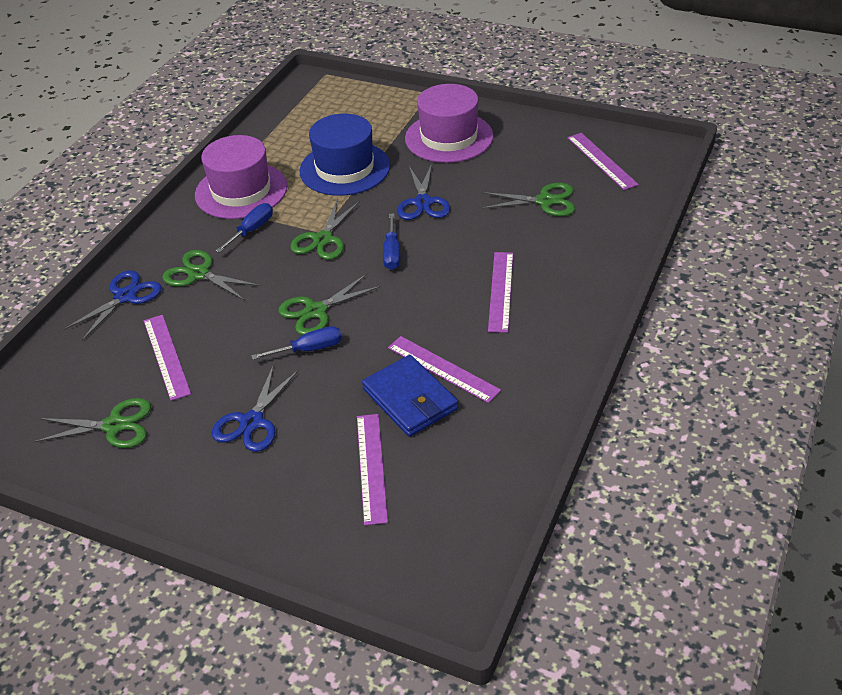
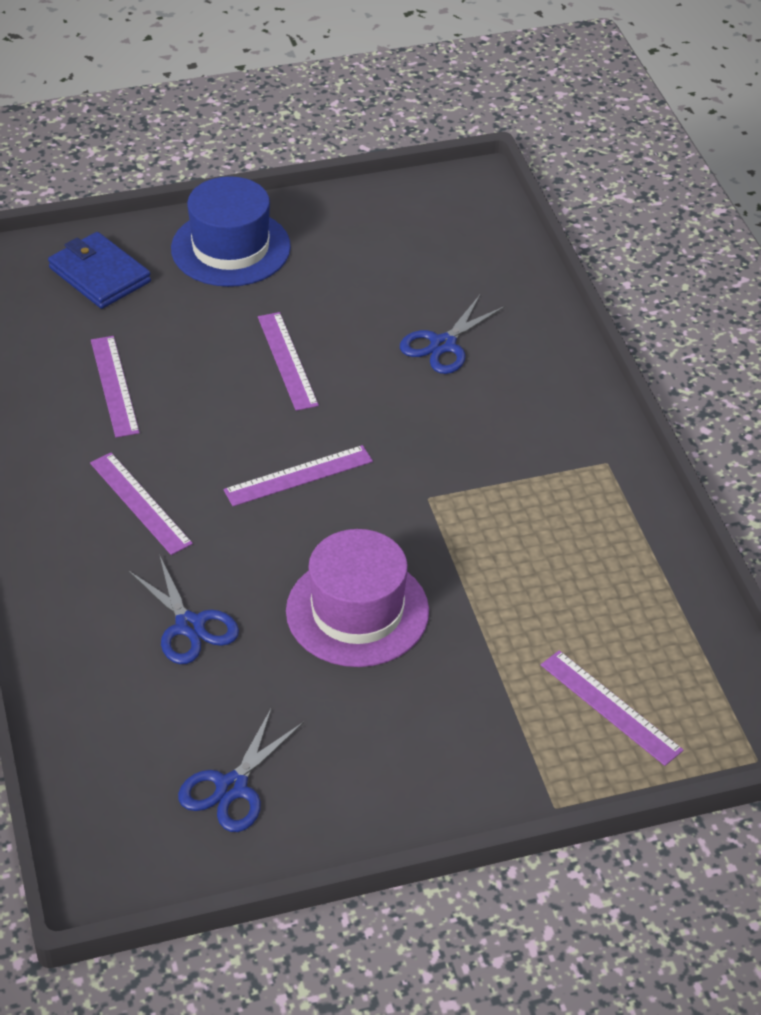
blue screwdriver: 3 -> 0
green scissors: 5 -> 0
purple hat: 2 -> 1

